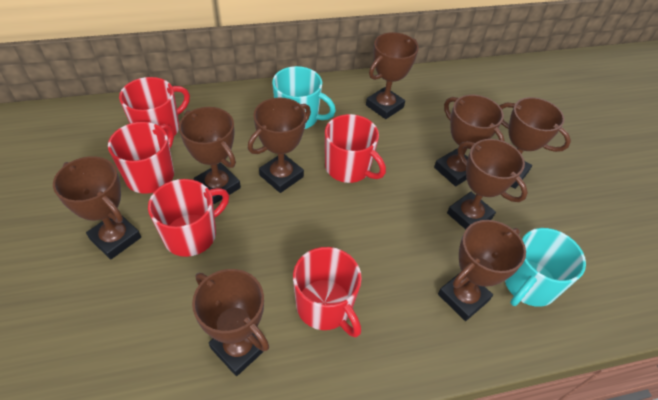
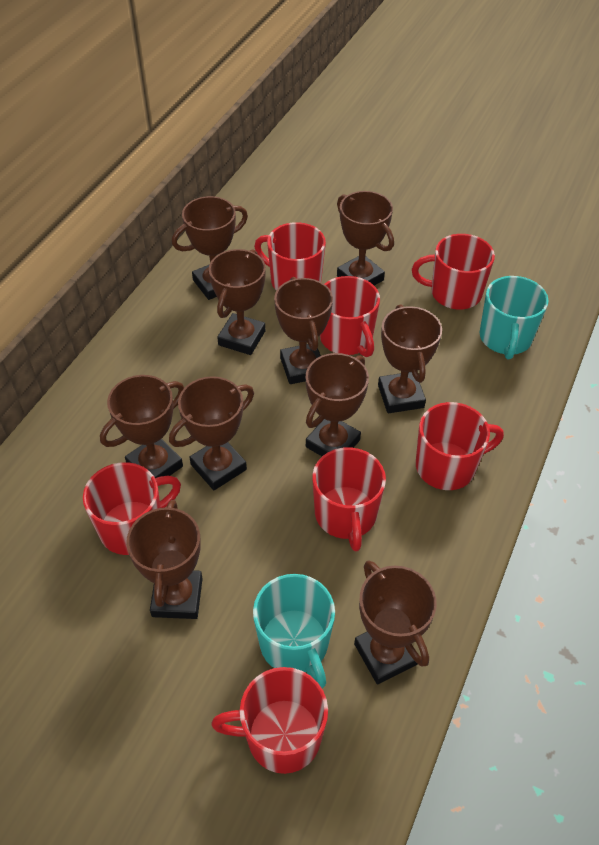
brown trophy: 9 -> 10
red mug: 5 -> 7

